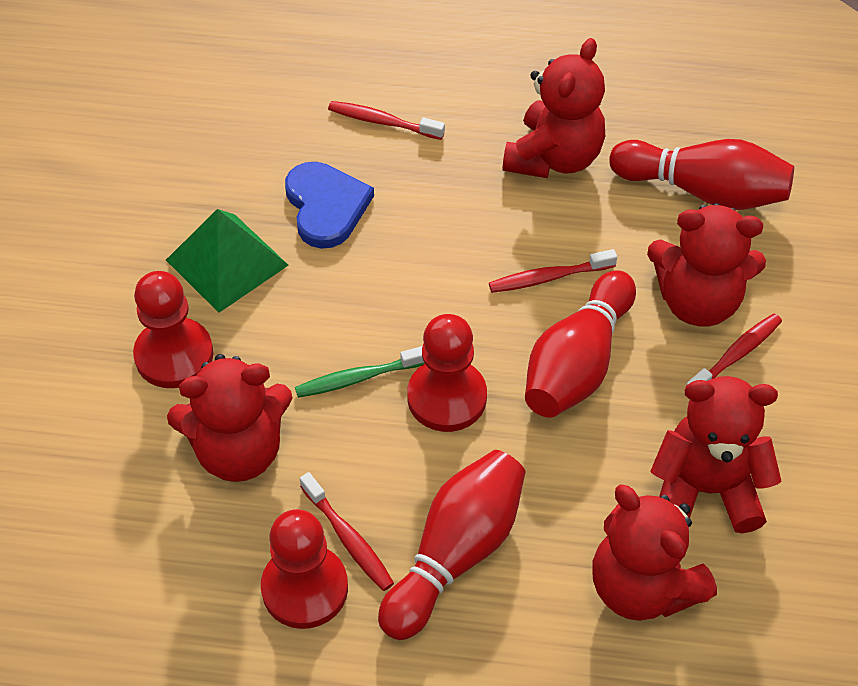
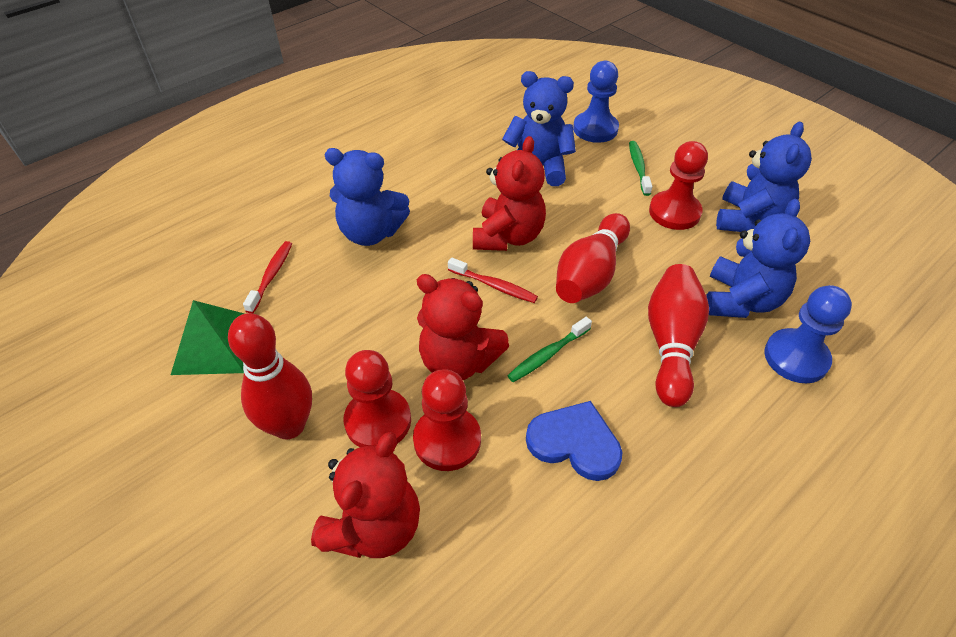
blue pawn: 0 -> 2
blue teddy bear: 0 -> 4
green toothbrush: 1 -> 2
red teddy bear: 5 -> 3
red toothbrush: 4 -> 2

